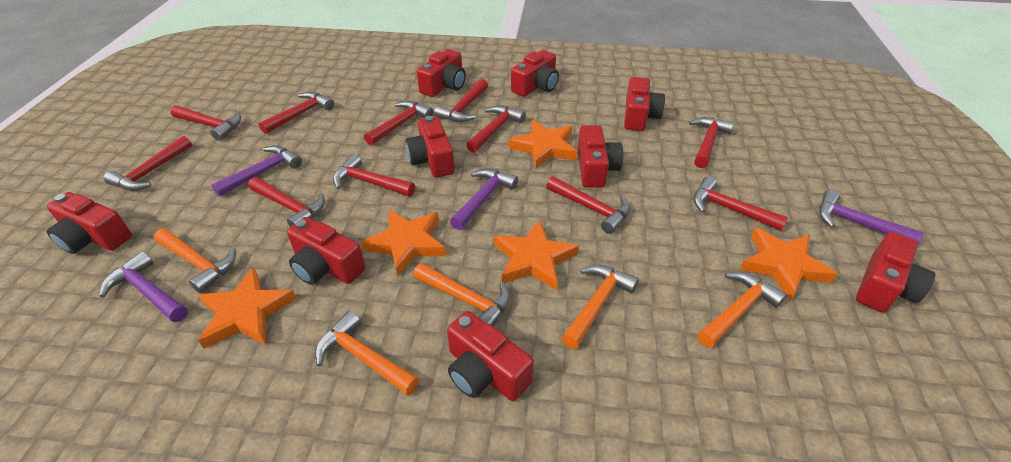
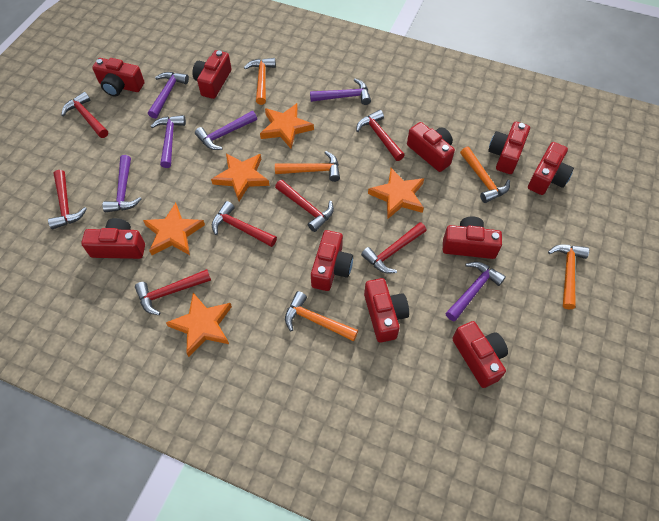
purple hammer: 4 -> 6
red camera: 9 -> 10
red hammer: 11 -> 7

